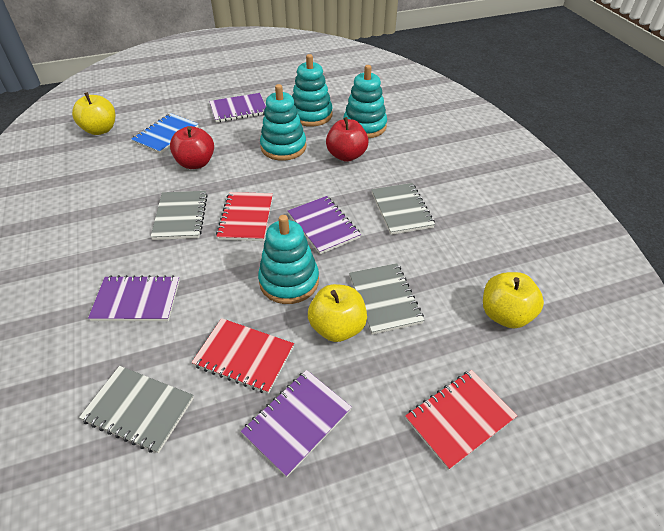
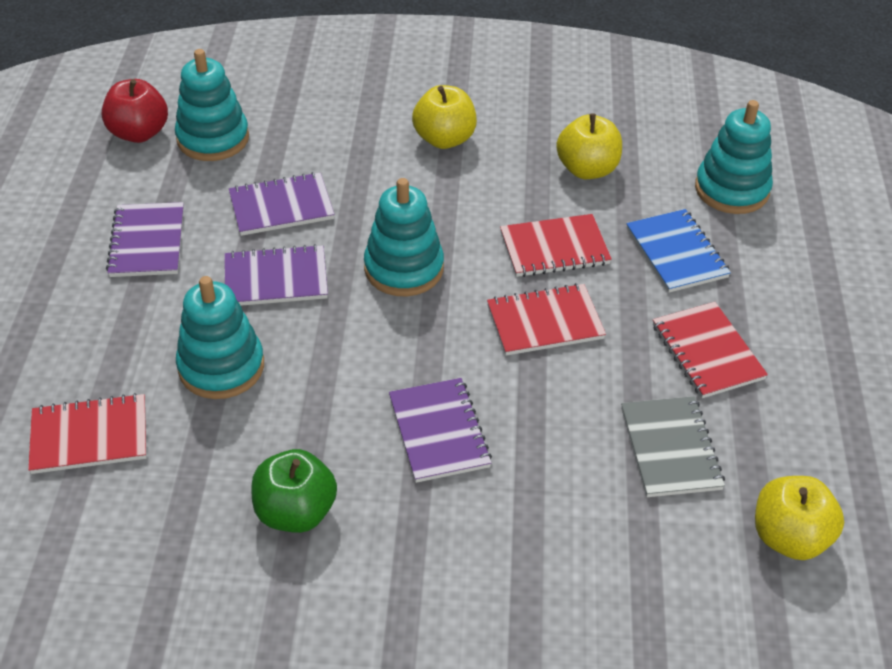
green apple: 0 -> 1
grey notebook: 4 -> 1
red apple: 2 -> 1
red notebook: 3 -> 4

